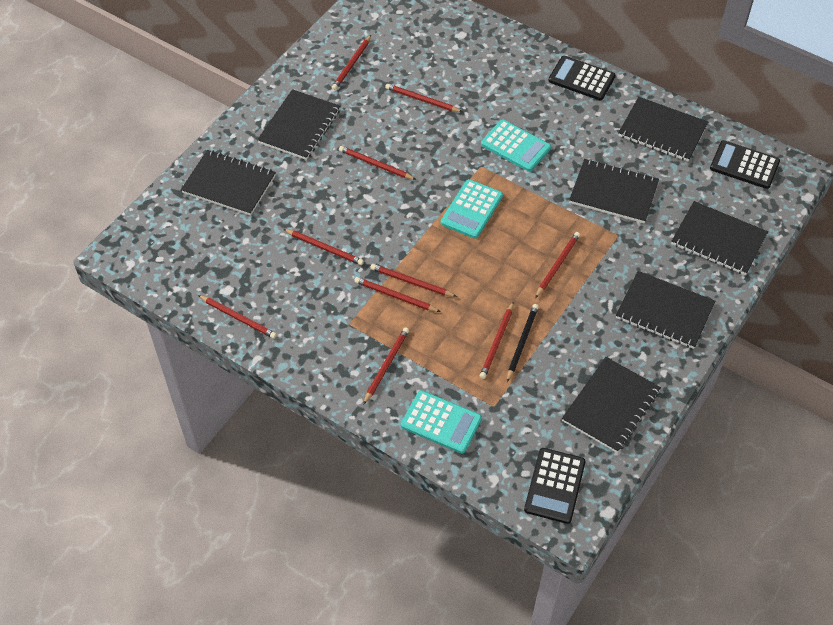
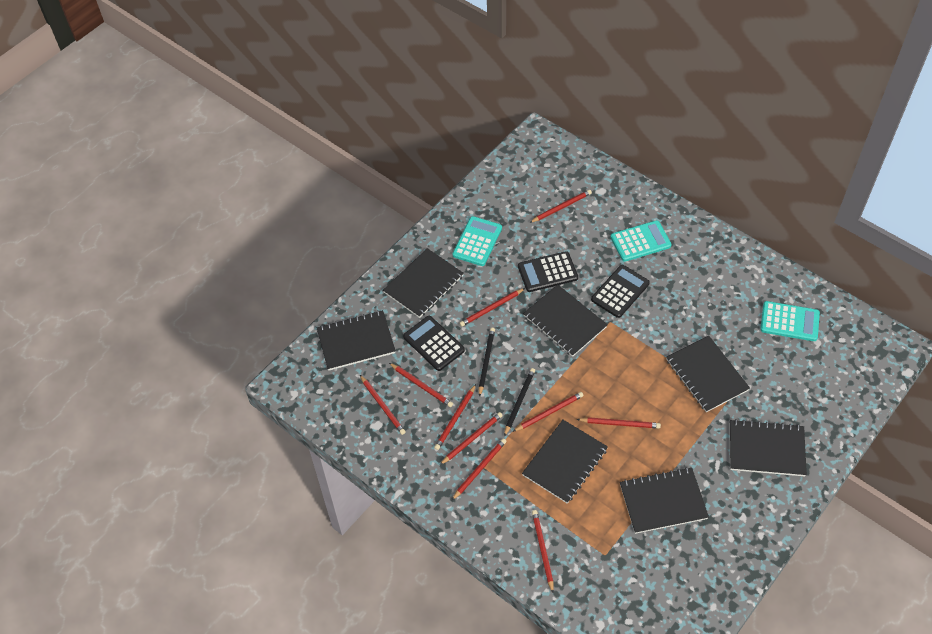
black pencil: 1 -> 2

